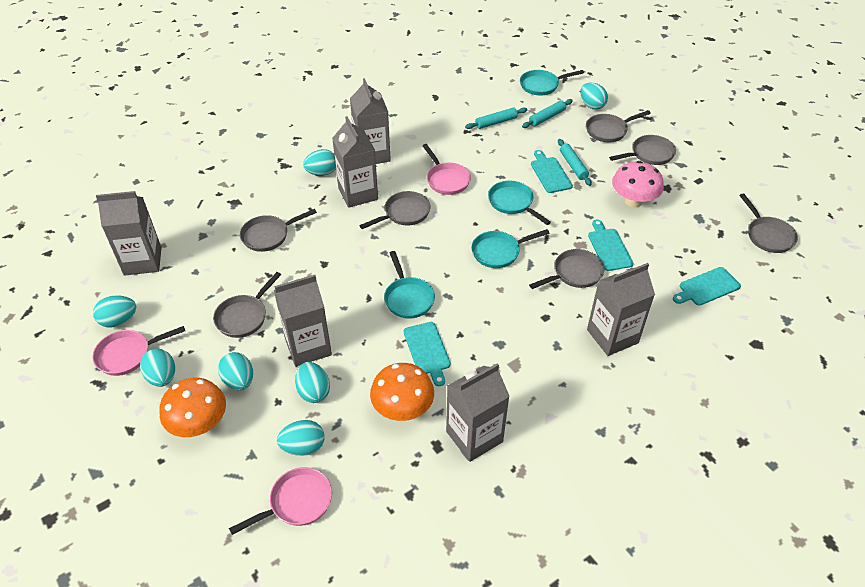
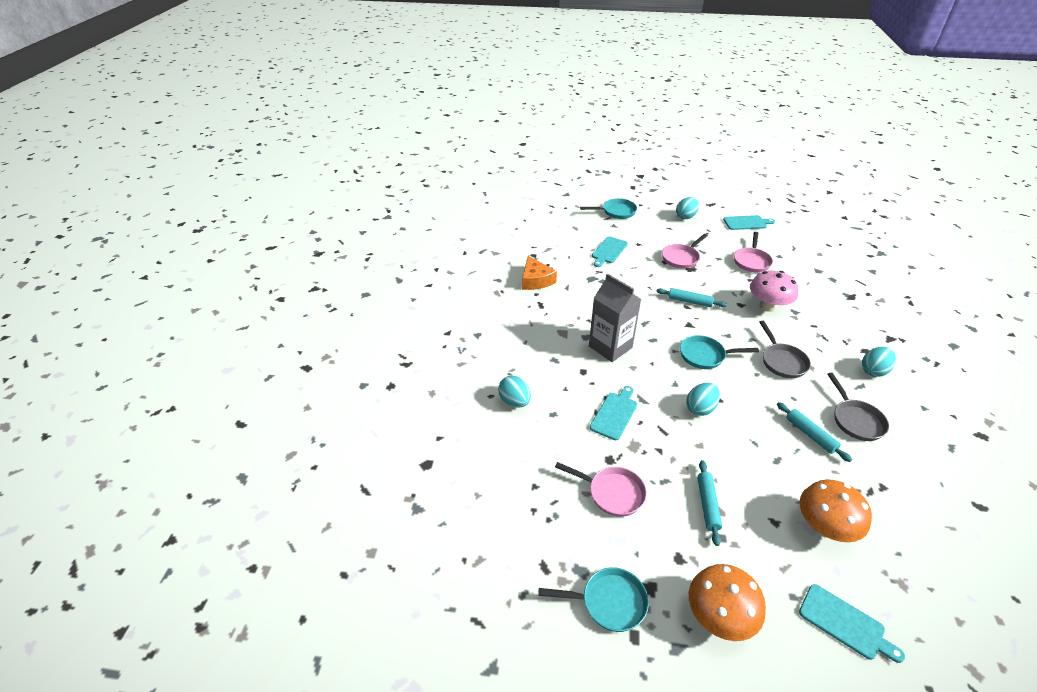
grey carton: 6 -> 1
grey pan: 7 -> 2
orange cheese: 0 -> 1
turquoise egg: 7 -> 4
turquoise pan: 4 -> 3

